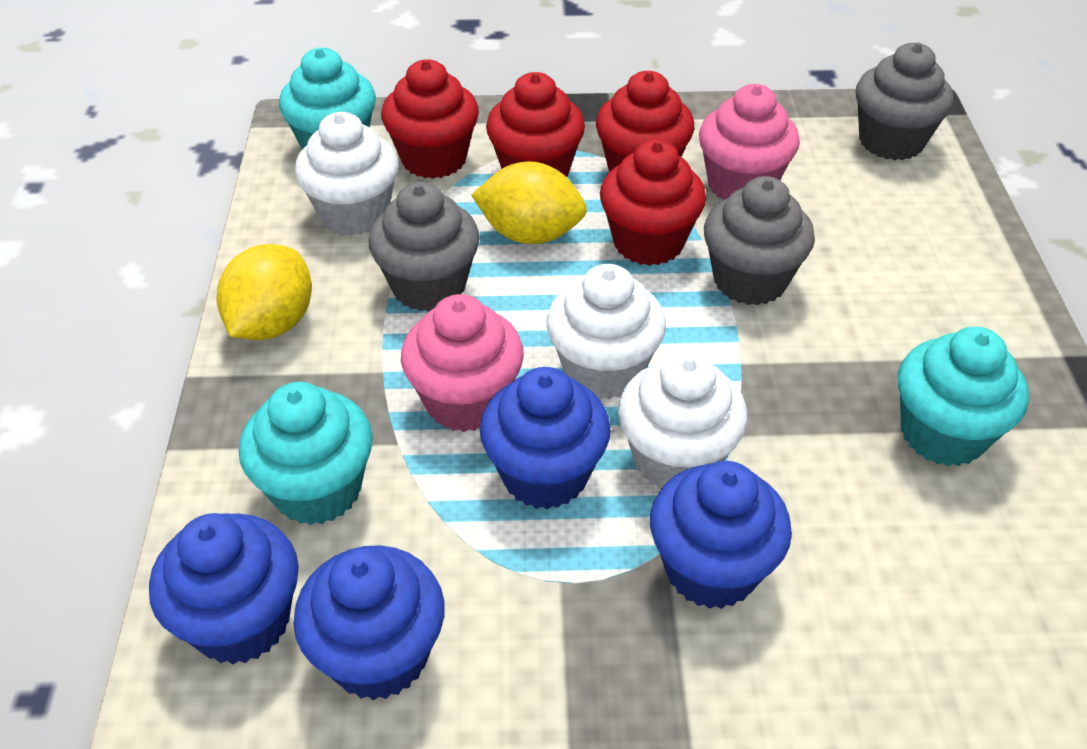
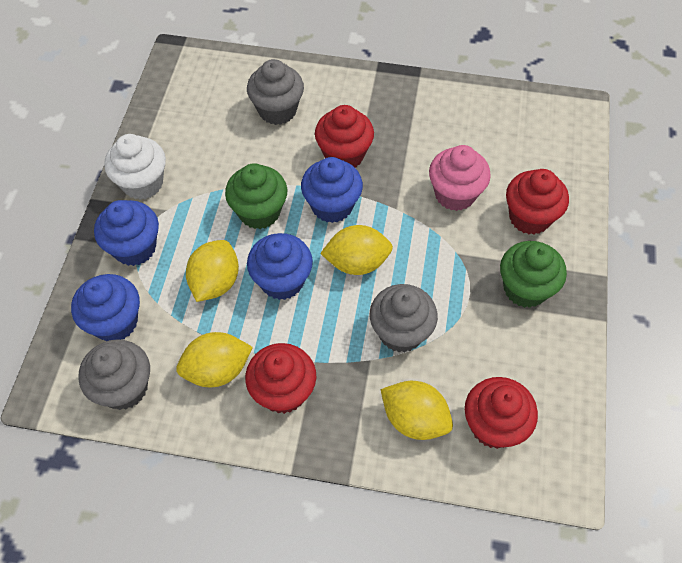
green cupcake: 0 -> 2
pink cupcake: 2 -> 1
turquoise cupcake: 3 -> 0
white cupcake: 3 -> 1
yellow lemon: 2 -> 4

